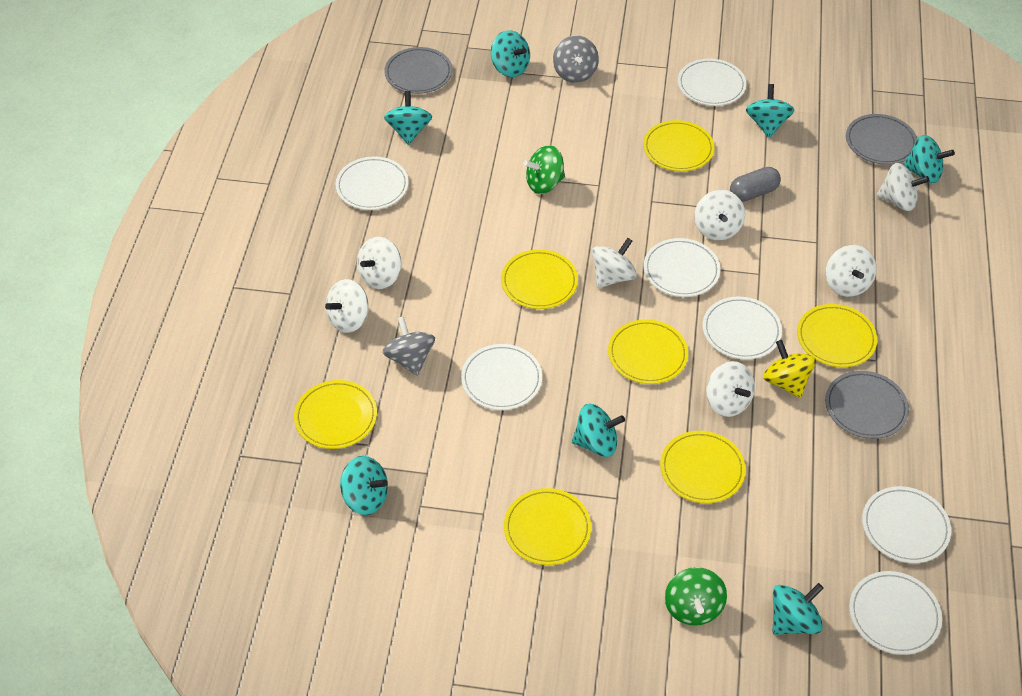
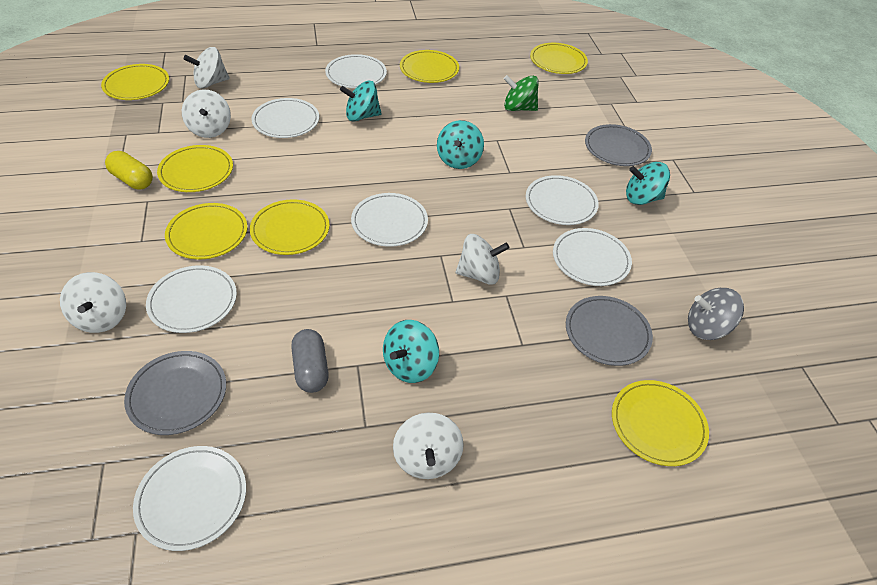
green spinning top: 2 -> 1
grey spinning top: 2 -> 1
turquoise spinning top: 7 -> 4
white spinning top: 7 -> 5
yellow capsule: 0 -> 1
yellow spinning top: 1 -> 0

